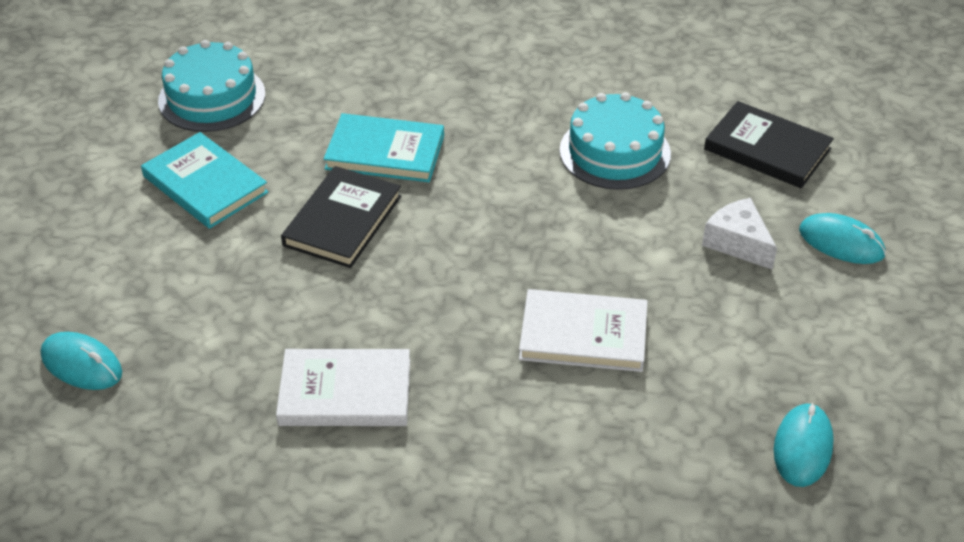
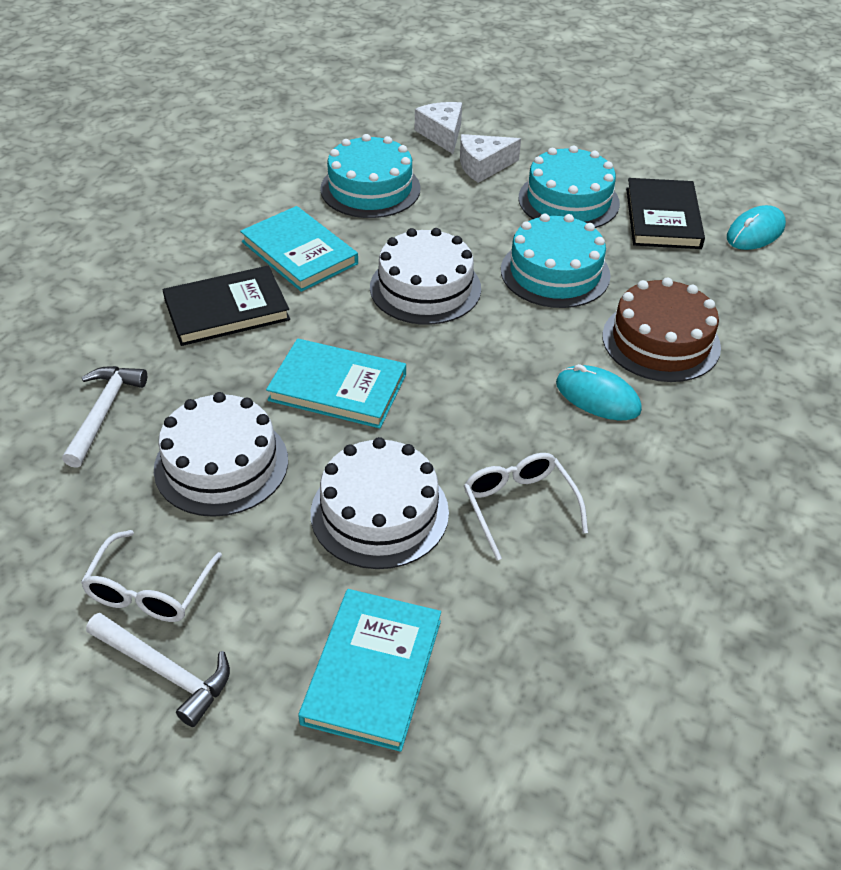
brown cake: 0 -> 1
turquoise book: 2 -> 3
turquoise cake: 2 -> 3
turquoise mouse: 3 -> 2
white book: 2 -> 0
white cake: 0 -> 3
white cheese: 1 -> 2
white glasses: 0 -> 2
white hammer: 0 -> 2

